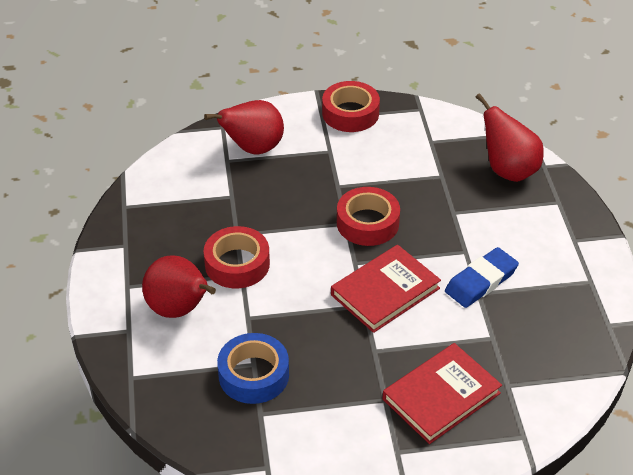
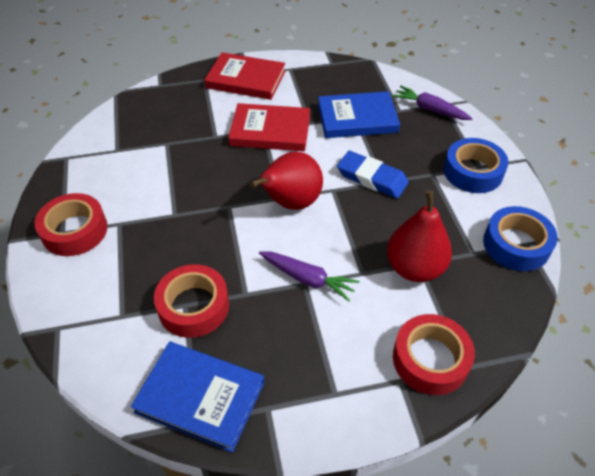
blue book: 0 -> 2
blue tape: 1 -> 2
purple carrot: 0 -> 2
red pear: 3 -> 2

